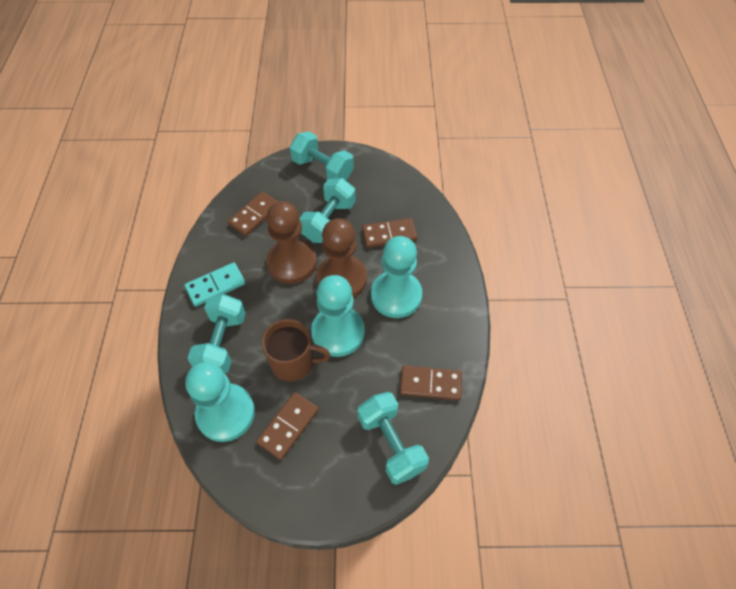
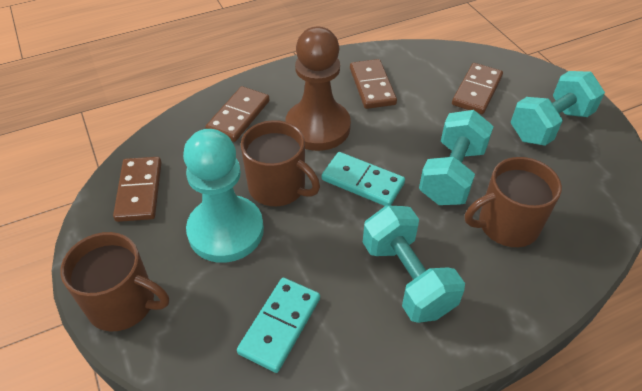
brown mug: 1 -> 3
brown pawn: 2 -> 1
turquoise domino: 1 -> 2
turquoise dumbbell: 4 -> 3
turquoise pawn: 3 -> 1

